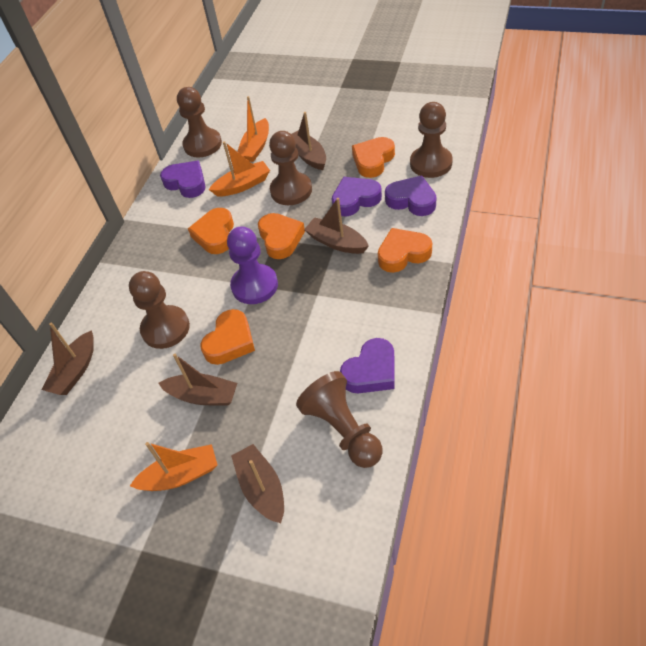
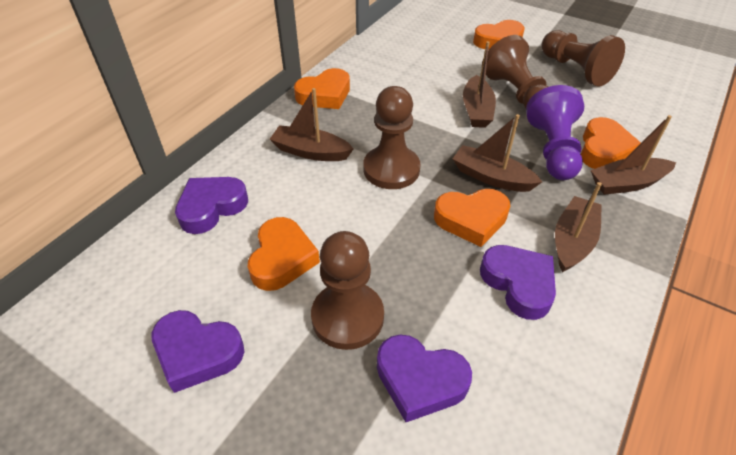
brown pawn: 5 -> 4
orange boat: 3 -> 0

